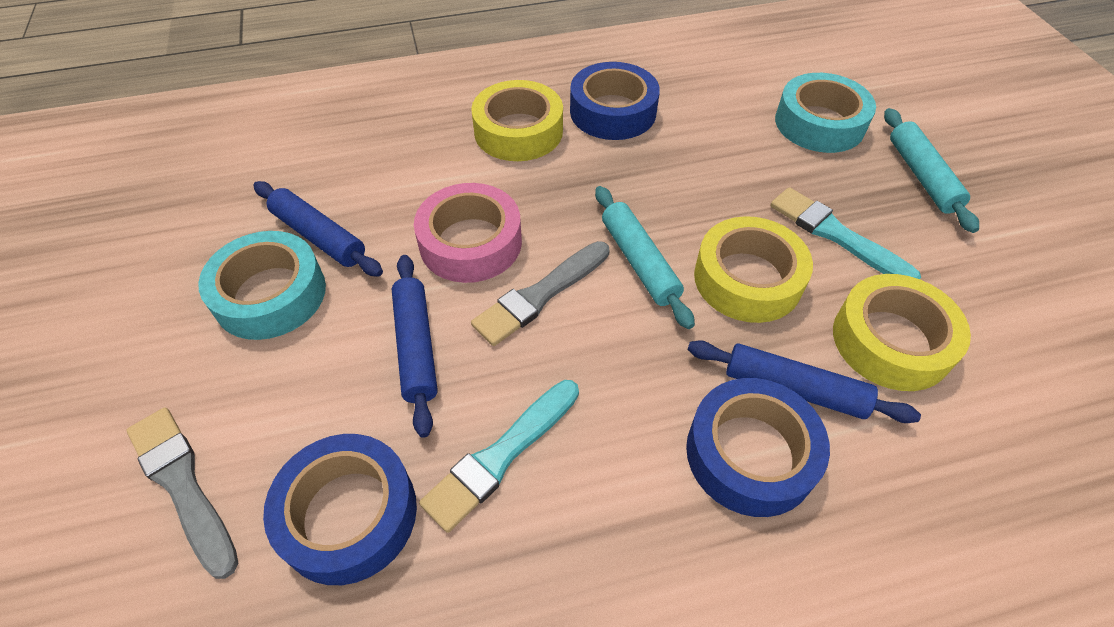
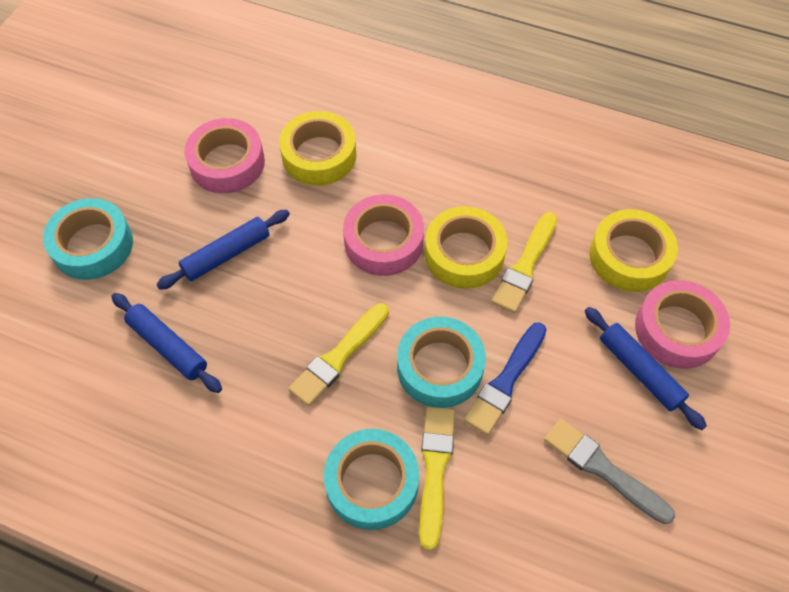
blue brush: 0 -> 1
blue tape: 3 -> 0
grey brush: 2 -> 1
pink tape: 1 -> 3
turquoise brush: 2 -> 0
turquoise rolling pin: 2 -> 0
turquoise tape: 2 -> 3
yellow brush: 0 -> 3

